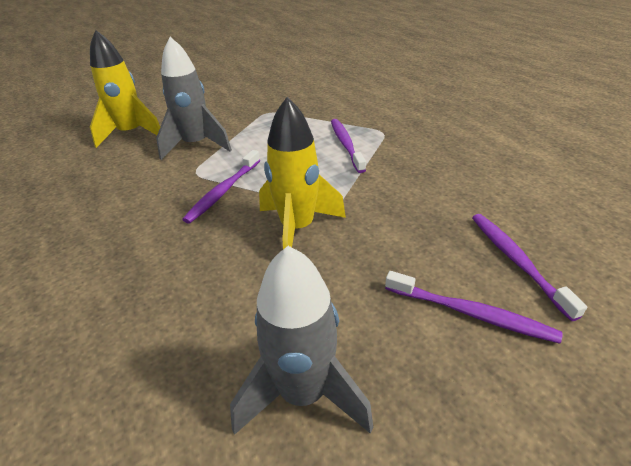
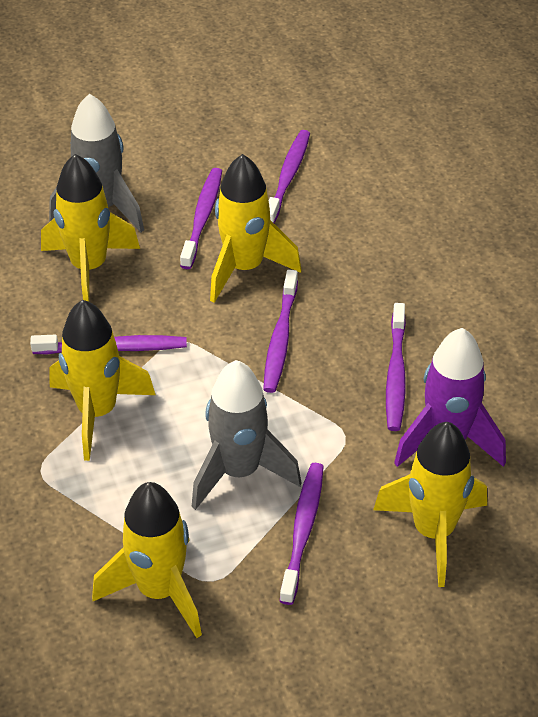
purple rocket: 0 -> 1
purple toothbrush: 4 -> 6
yellow rocket: 2 -> 5

